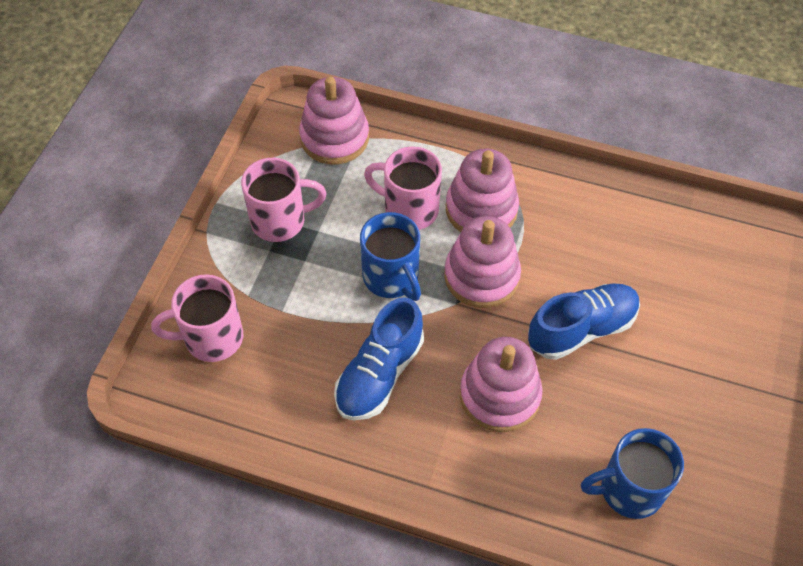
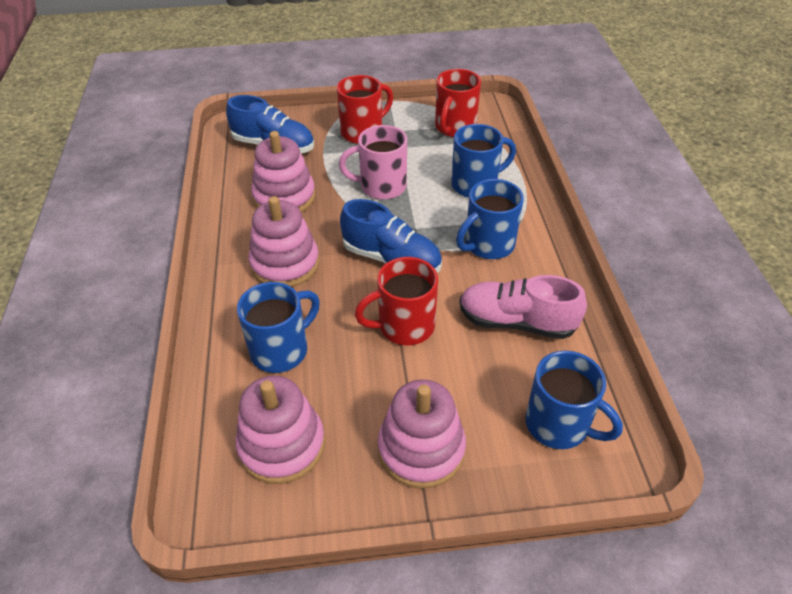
blue mug: 2 -> 4
pink mug: 3 -> 1
pink shoe: 0 -> 1
red mug: 0 -> 3

